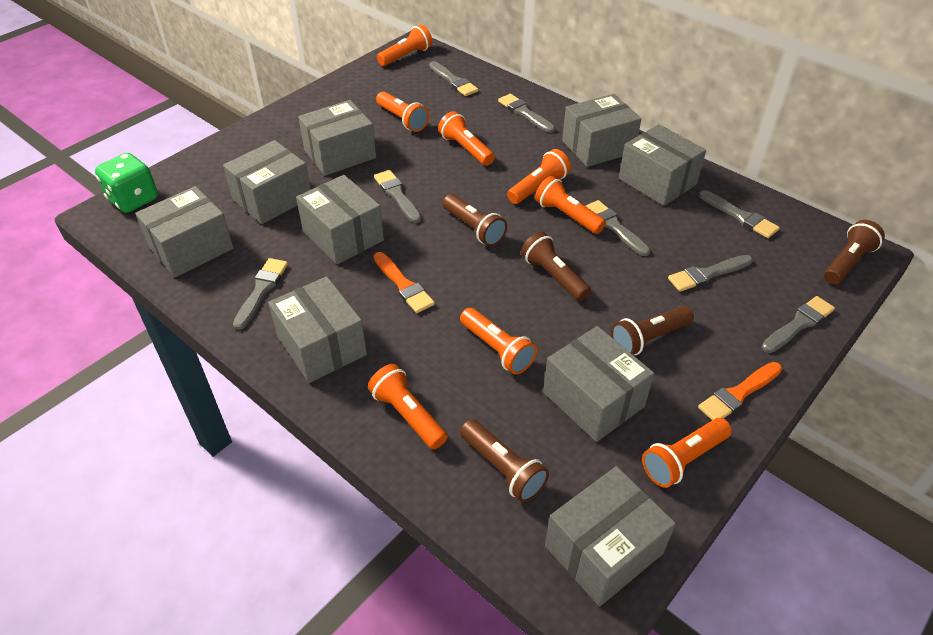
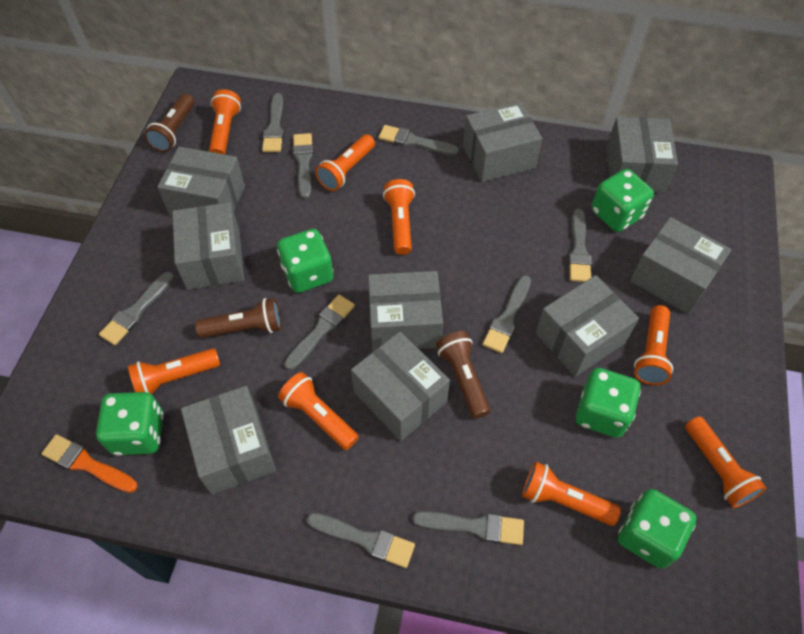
brown flashlight: 5 -> 3
green dice: 1 -> 5
grey brush: 8 -> 9
orange brush: 2 -> 1

